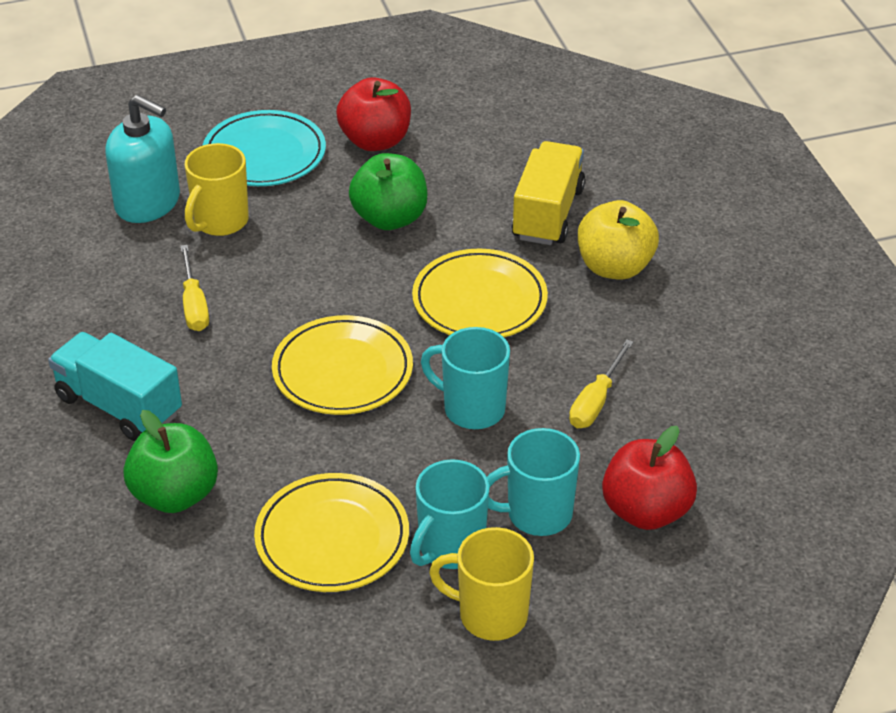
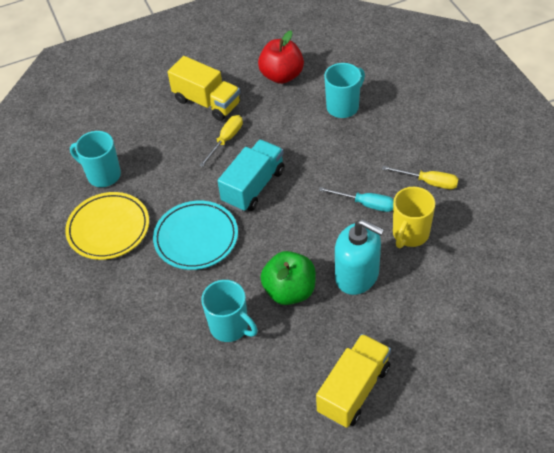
green apple: 2 -> 1
red apple: 2 -> 1
turquoise screwdriver: 0 -> 1
yellow apple: 1 -> 0
yellow mug: 2 -> 1
yellow plate: 3 -> 1
yellow truck: 1 -> 2

